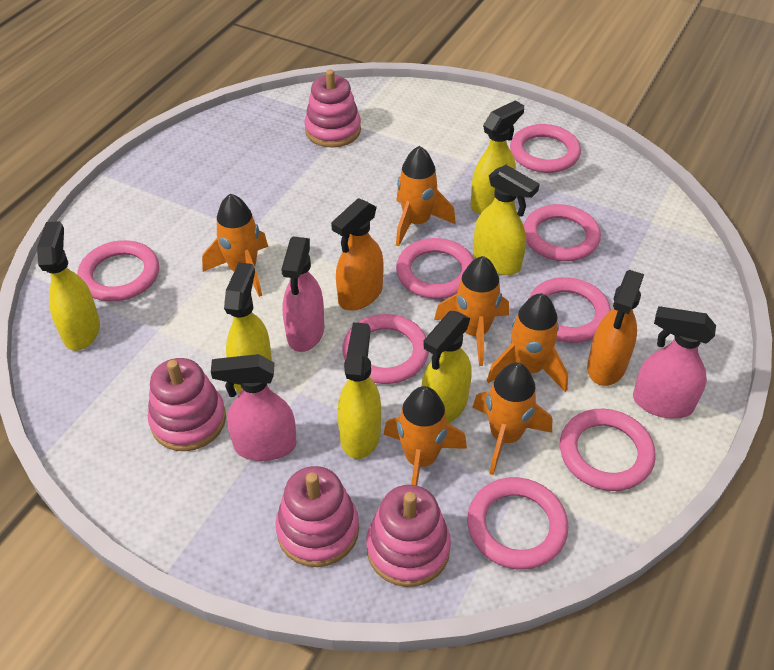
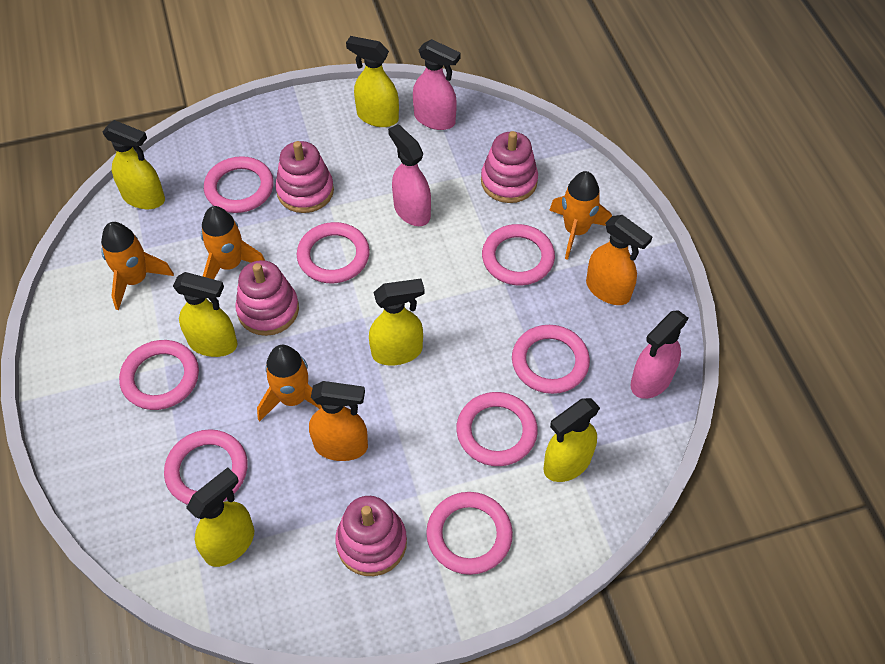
orange rocket: 6 -> 4

